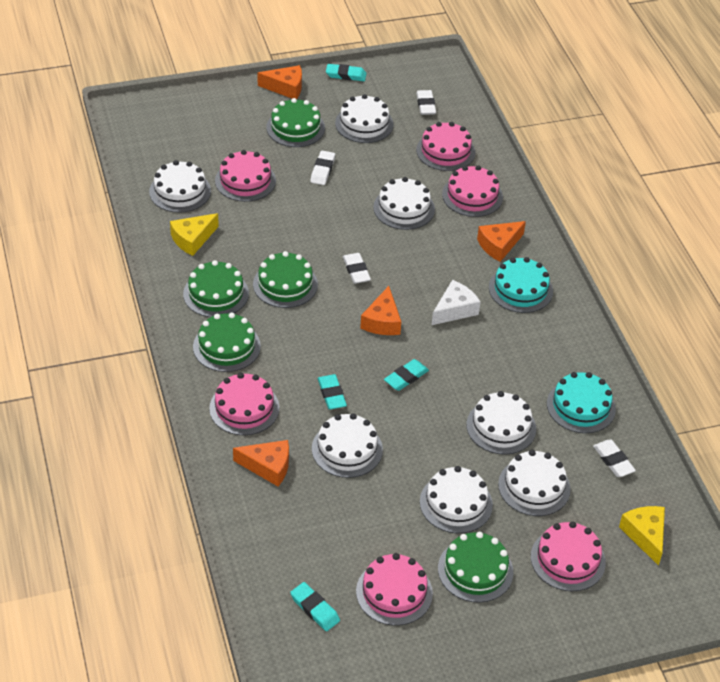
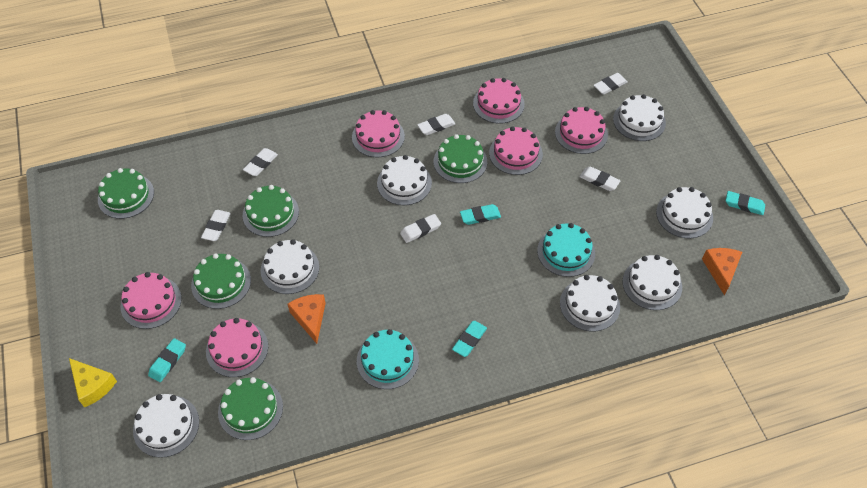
orange cheese: 4 -> 2
white cheese: 1 -> 0
white eraser: 4 -> 6
yellow cheese: 2 -> 1

